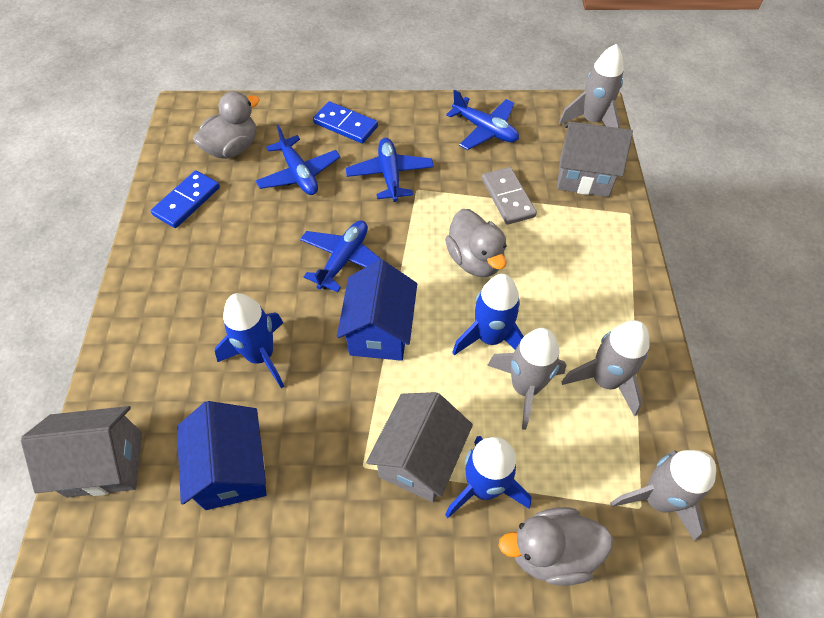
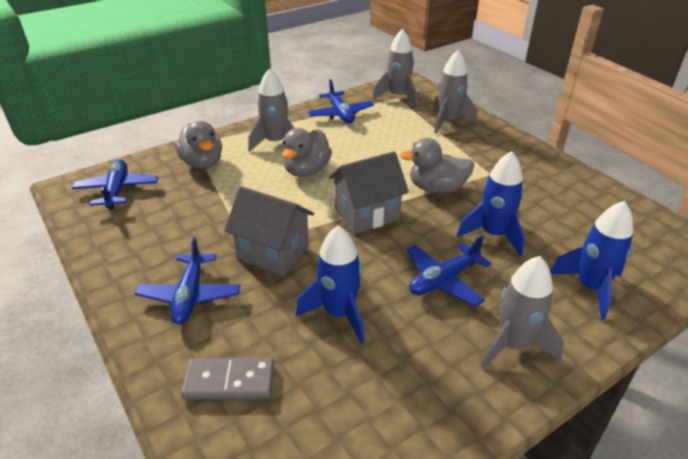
blue domino: 2 -> 0
blue house: 2 -> 0
grey house: 3 -> 2

